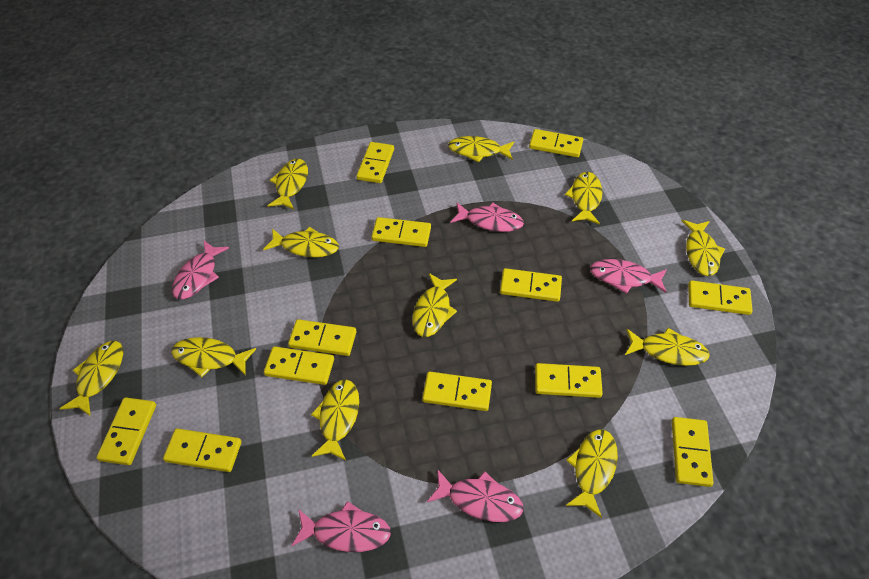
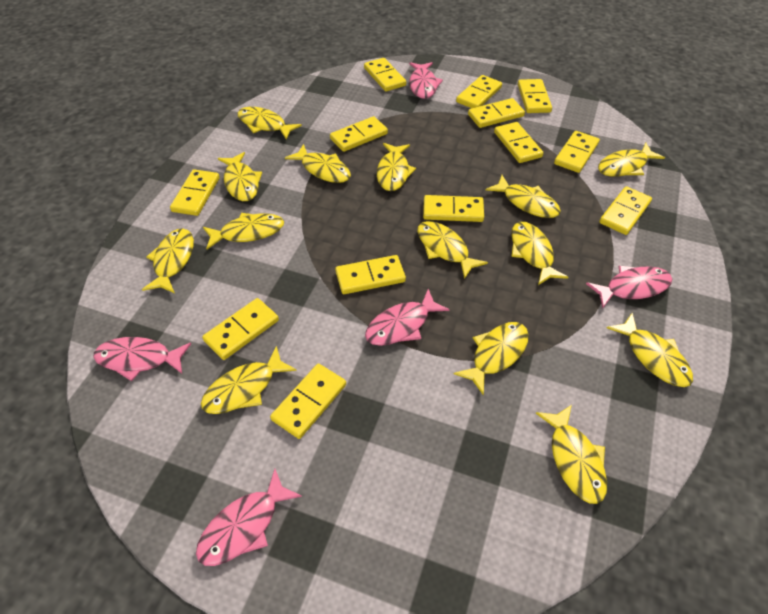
yellow domino: 12 -> 13
yellow fish: 11 -> 14

